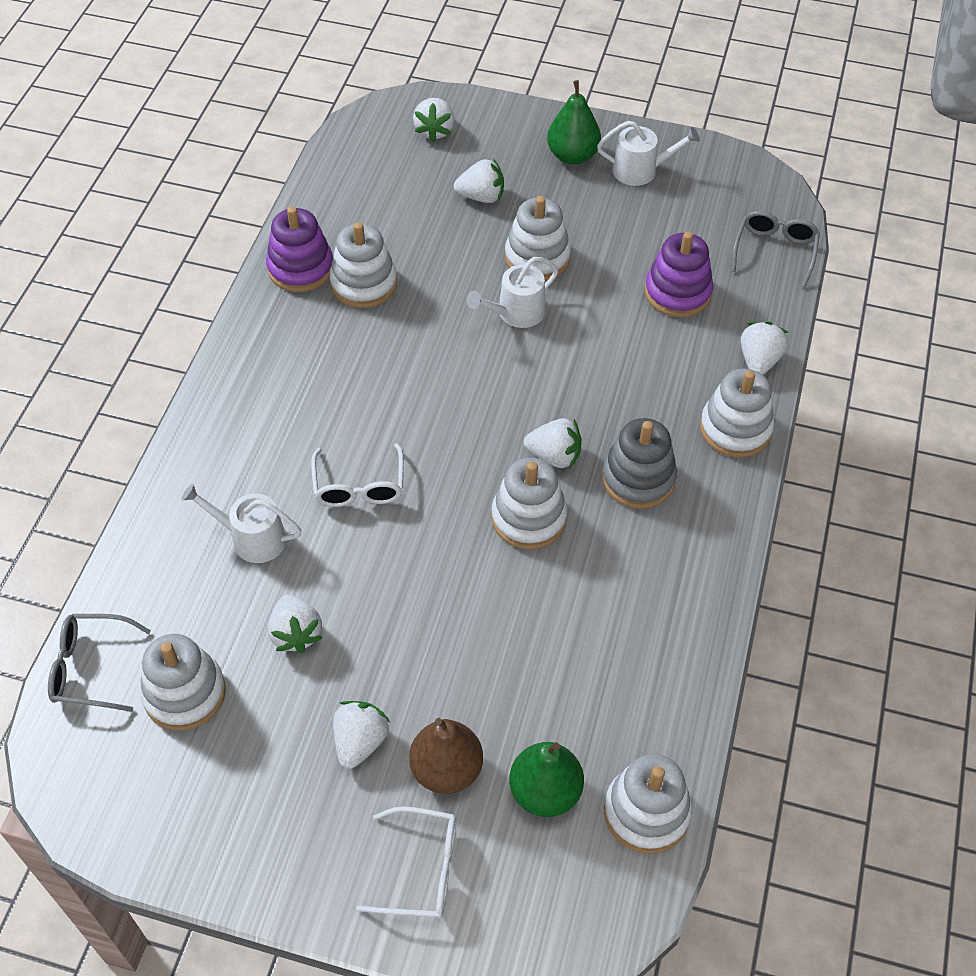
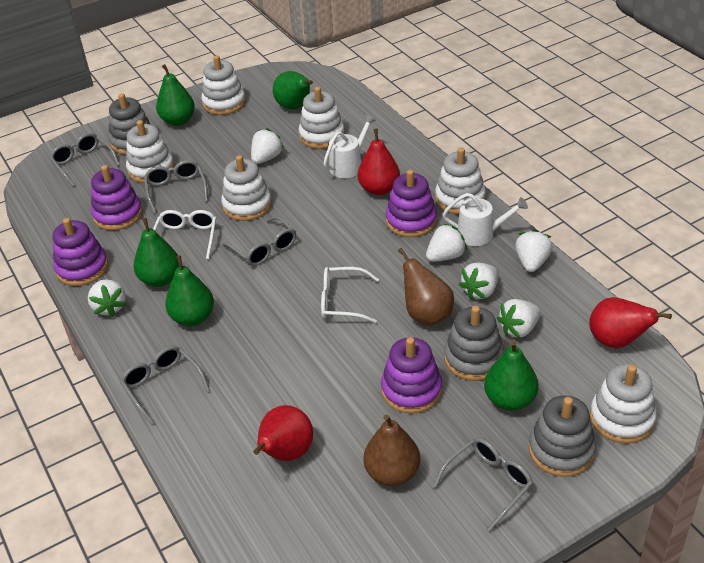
brown pear: 1 -> 2
green pear: 2 -> 5
grey glasses: 2 -> 5
grey stacking toy: 1 -> 3
purple stacking toy: 2 -> 4
red pear: 0 -> 3
white watering can: 3 -> 2

